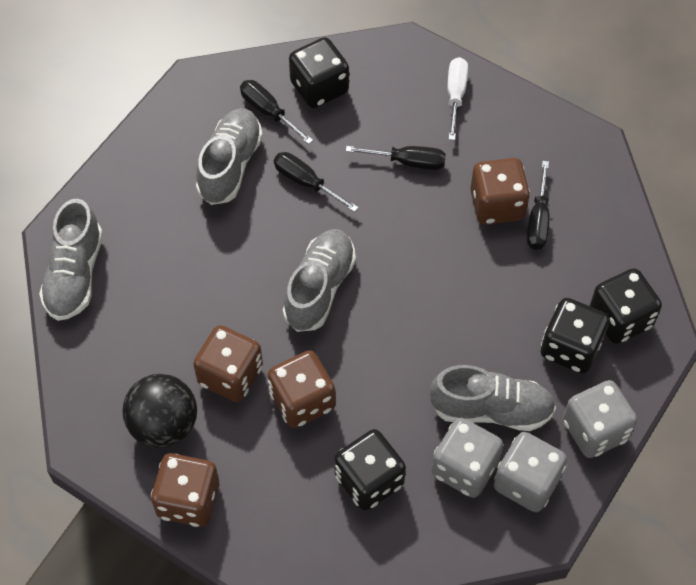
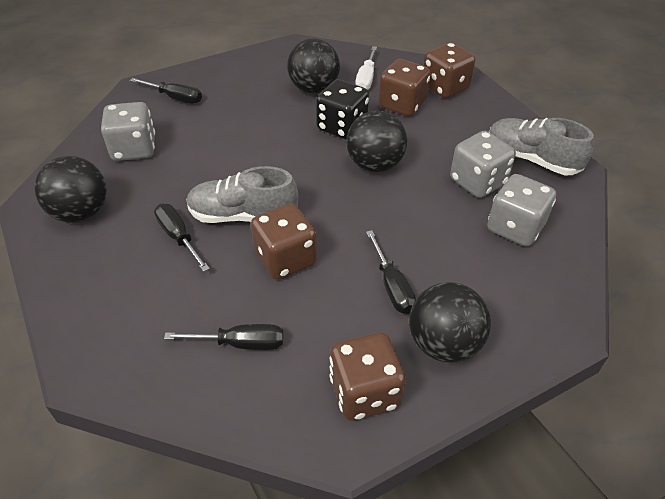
black ball: 1 -> 4
black dice: 4 -> 1
grey shoe: 4 -> 2

